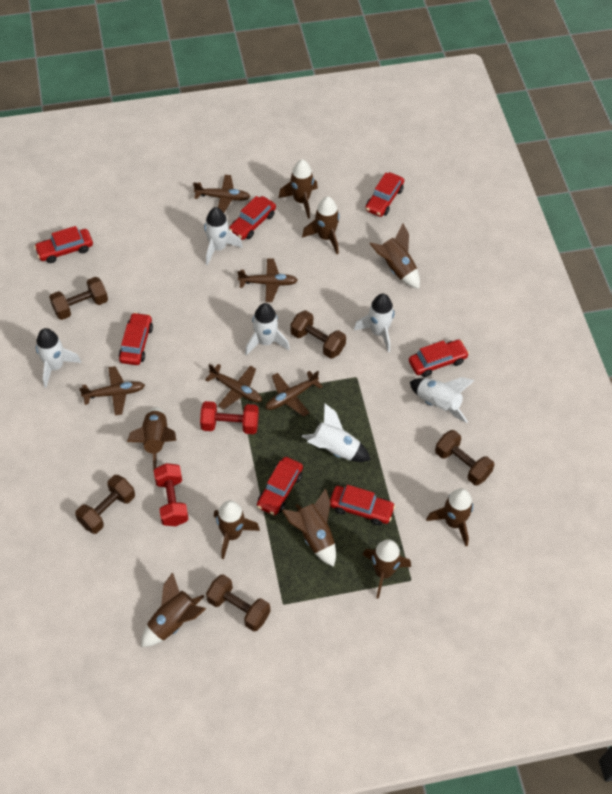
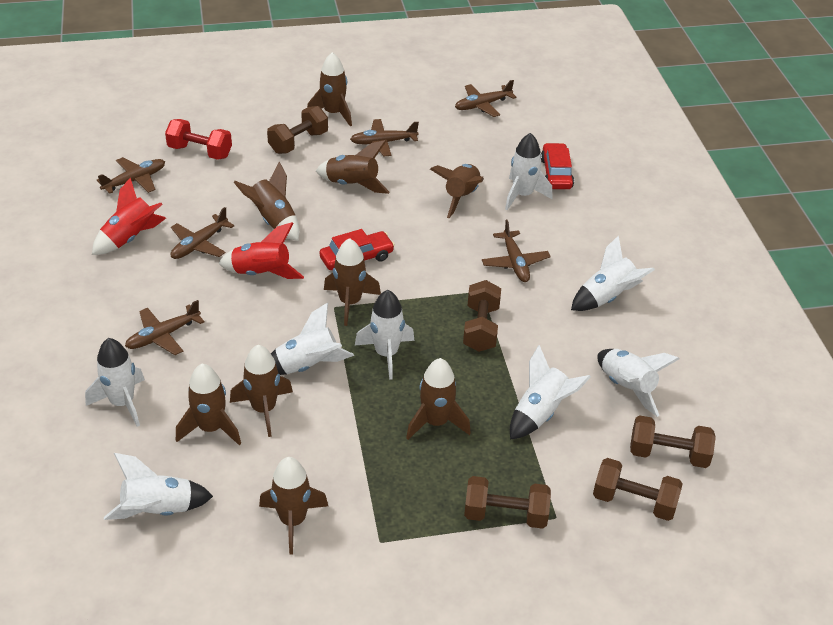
brown plane: 5 -> 6
red car: 7 -> 2
red dumbbell: 2 -> 1
red rocket: 0 -> 2
white rocket: 6 -> 8

